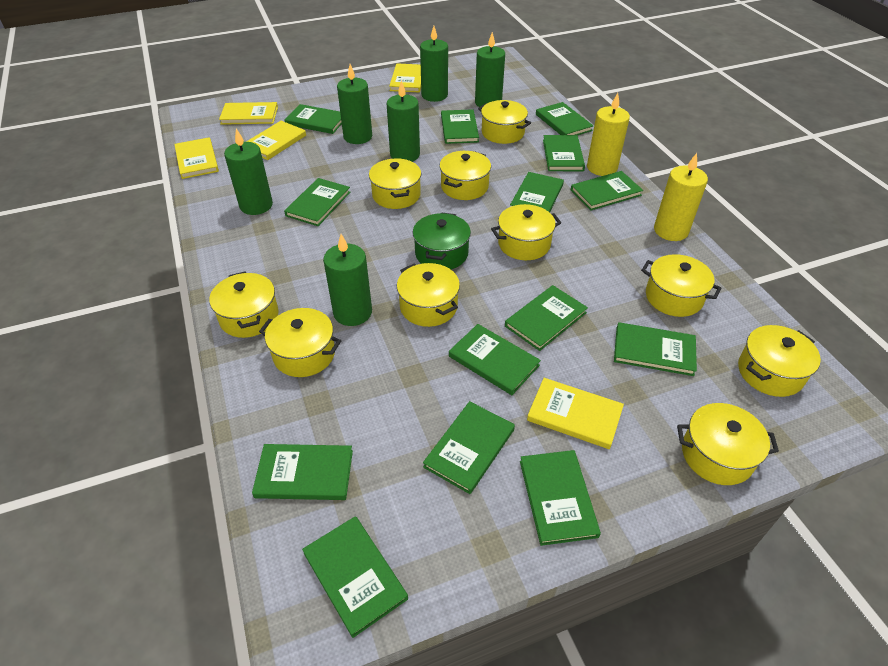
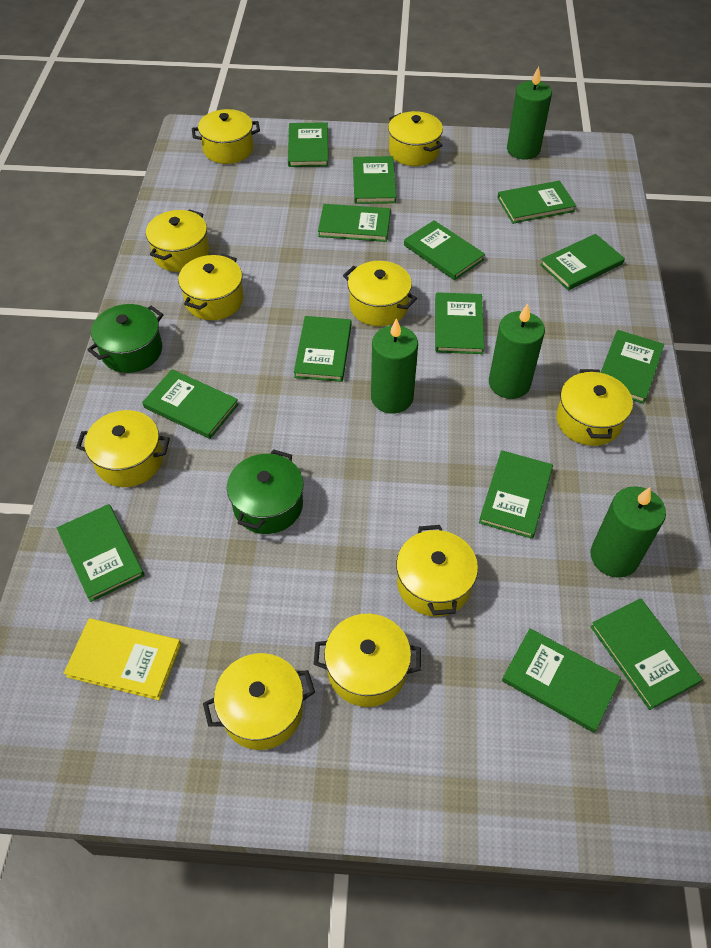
green candle: 6 -> 4
green pot: 1 -> 2
yellow book: 5 -> 1
yellow candle: 2 -> 0

